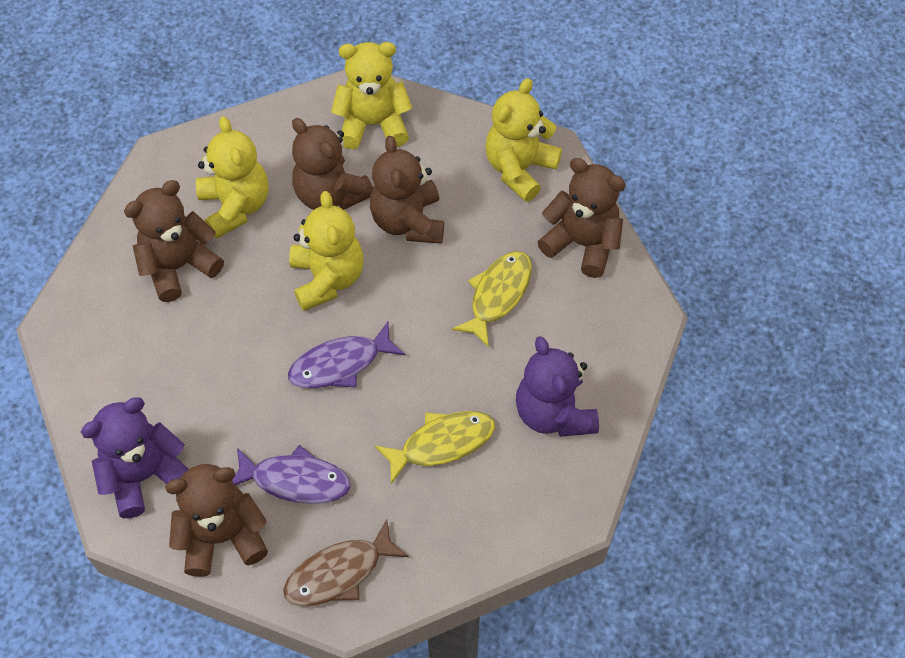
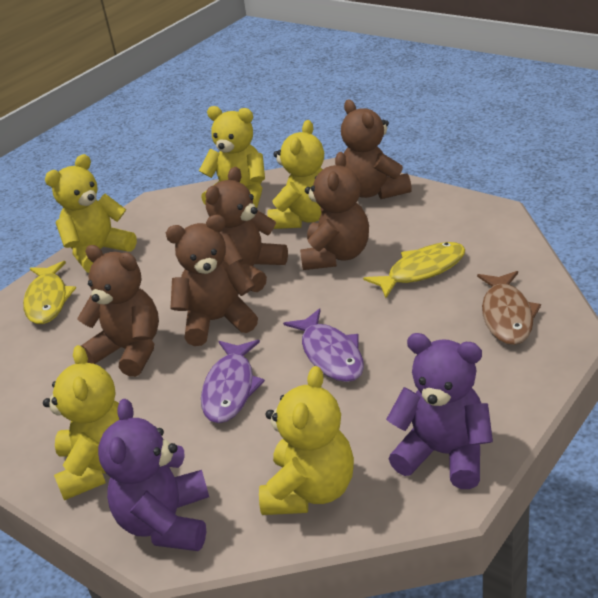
yellow teddy bear: 4 -> 5

